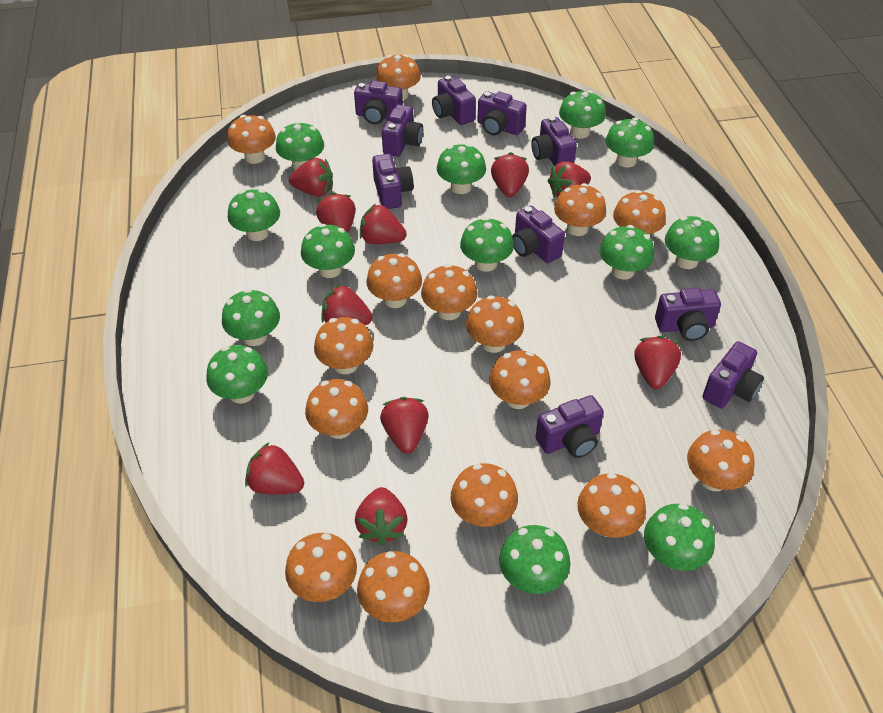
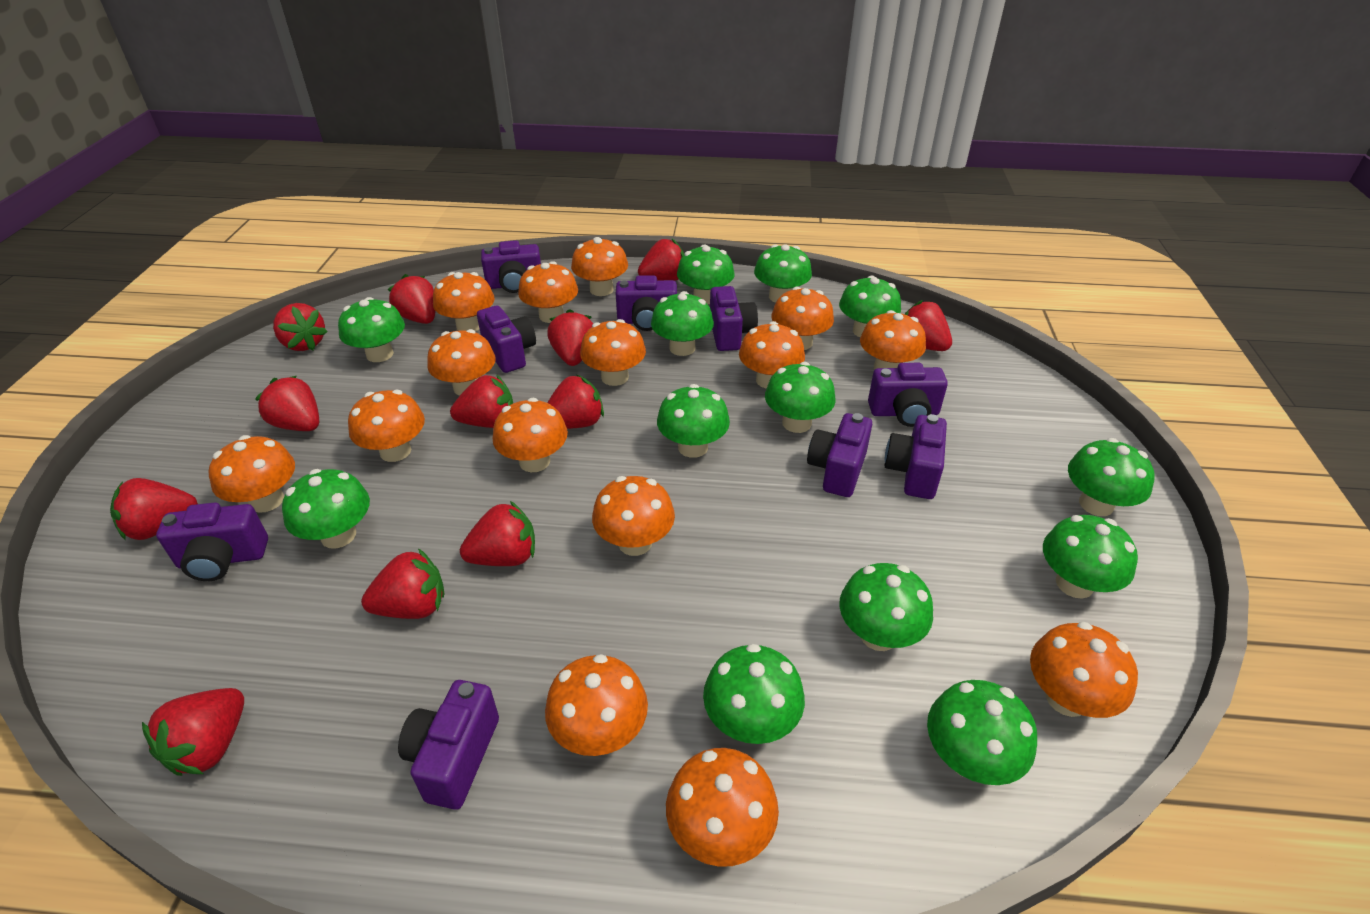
purple camera: 10 -> 9
red strawberry: 10 -> 12

